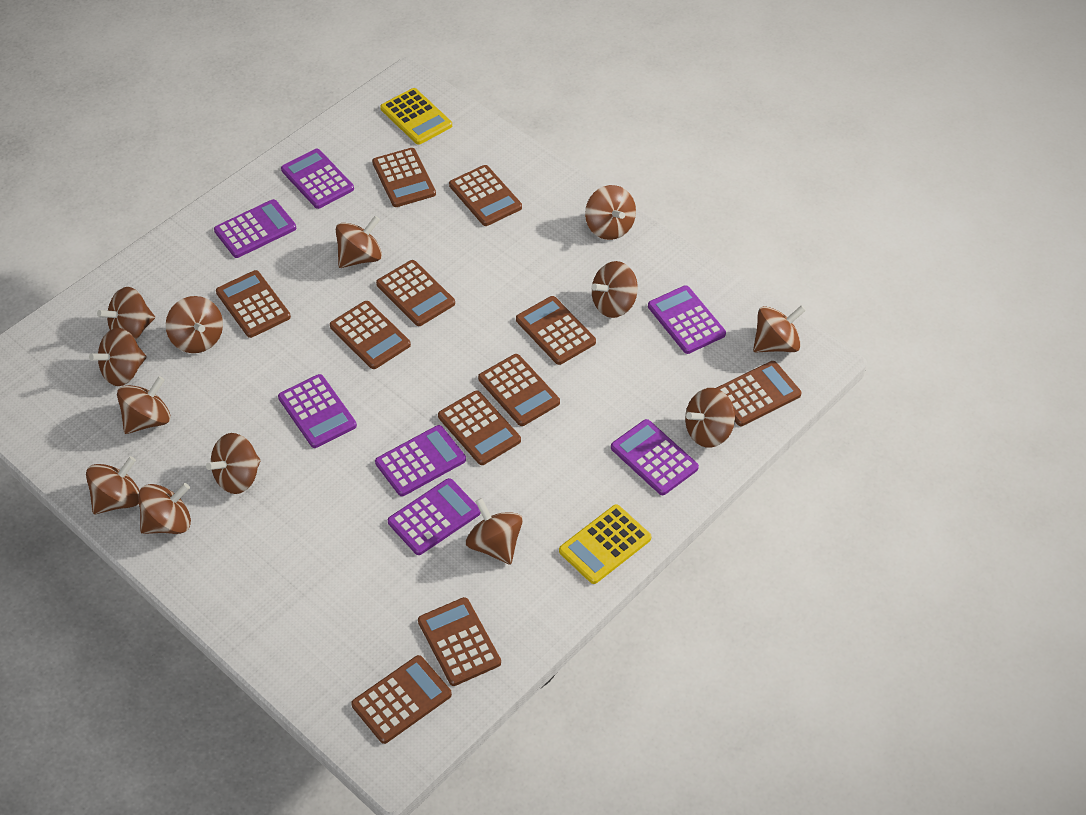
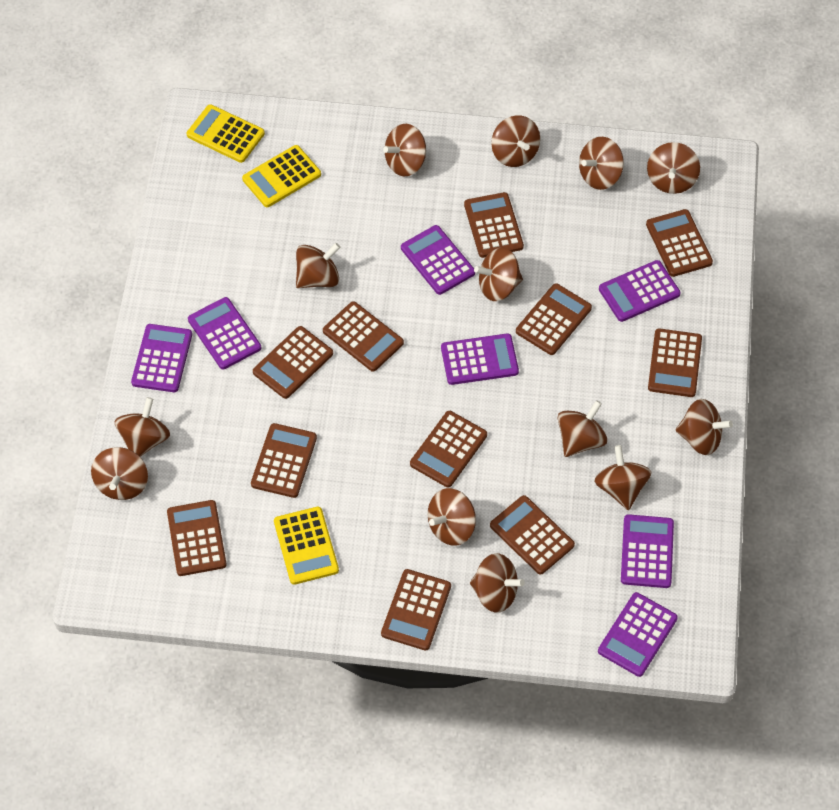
yellow calculator: 2 -> 3

